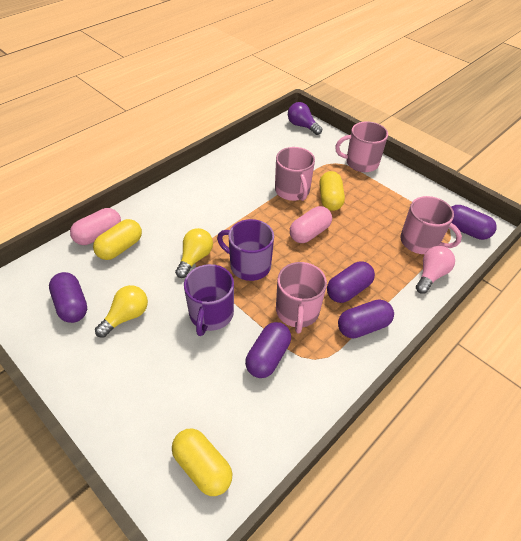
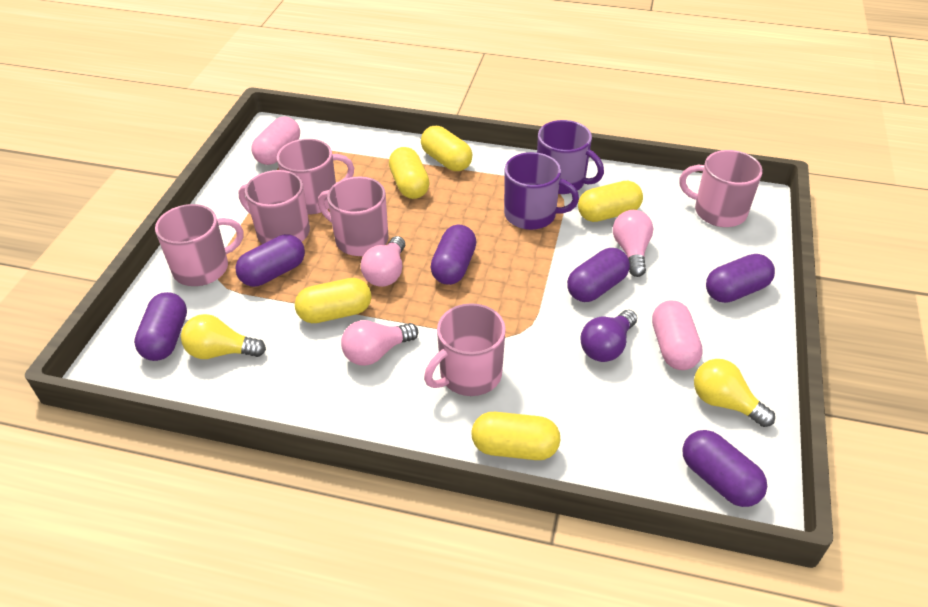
pink light bulb: 1 -> 3
pink mug: 4 -> 6
purple capsule: 5 -> 6
yellow capsule: 3 -> 5

